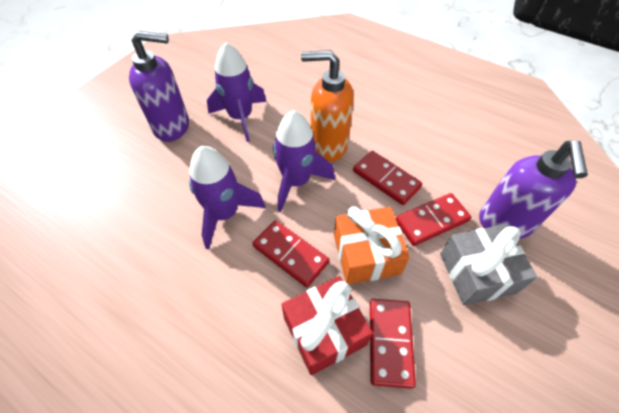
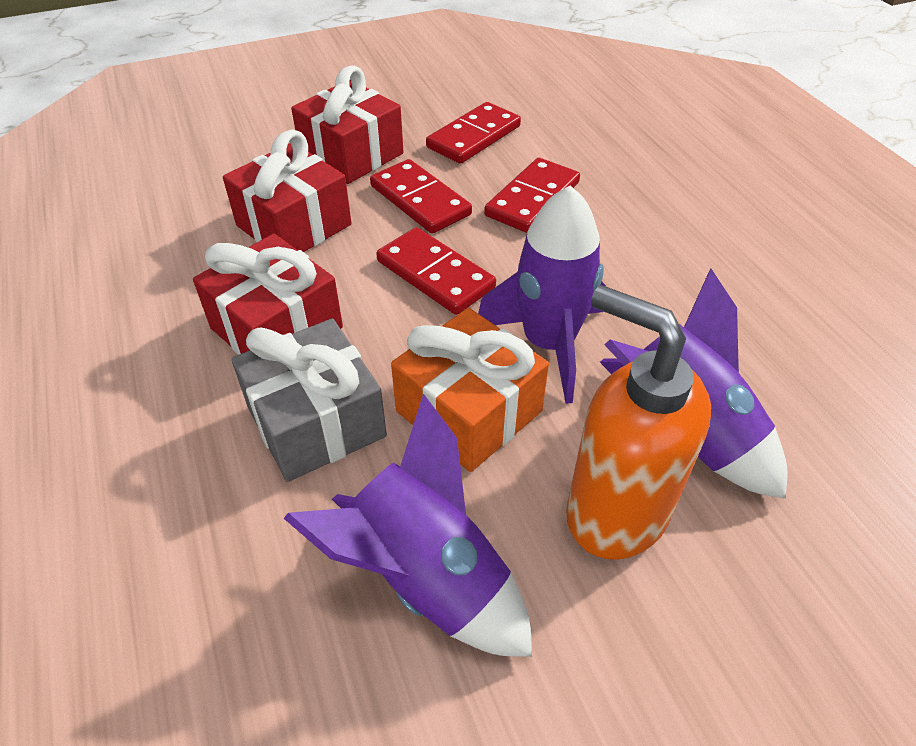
purple soap dispenser: 2 -> 0
red gift: 1 -> 3

